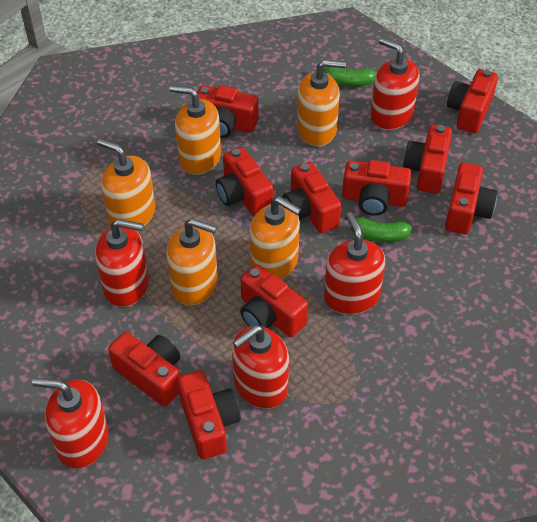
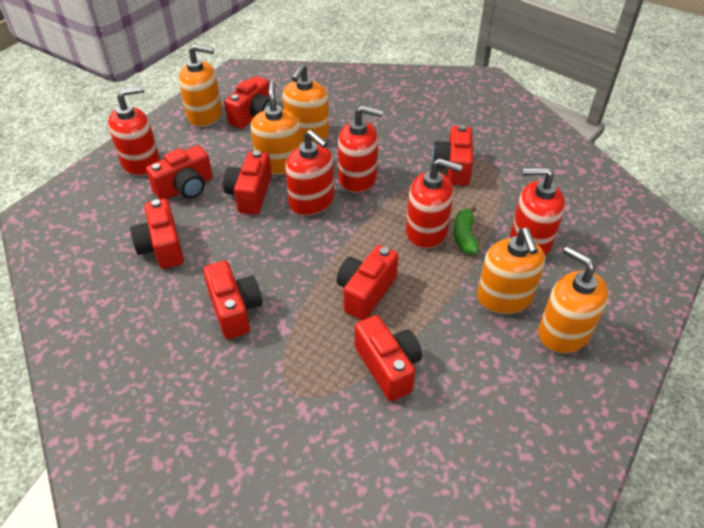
green banana: 2 -> 1
red camera: 10 -> 8

